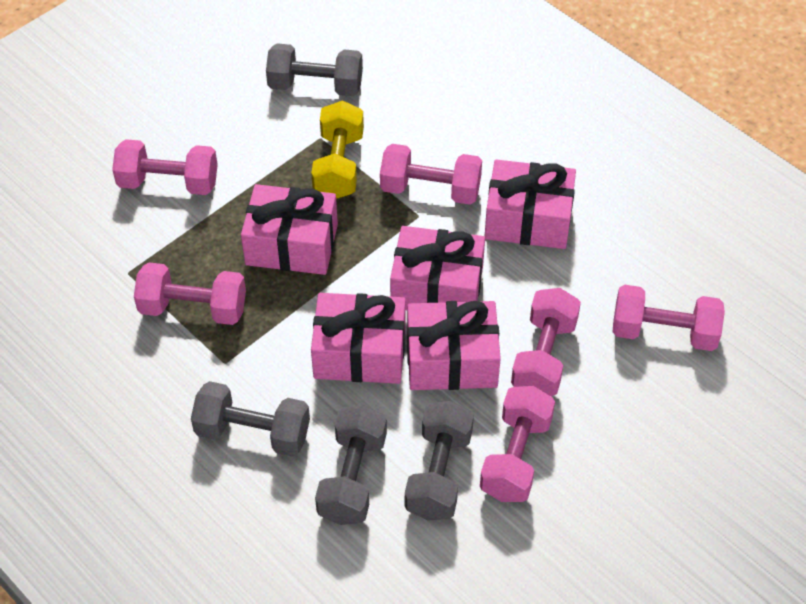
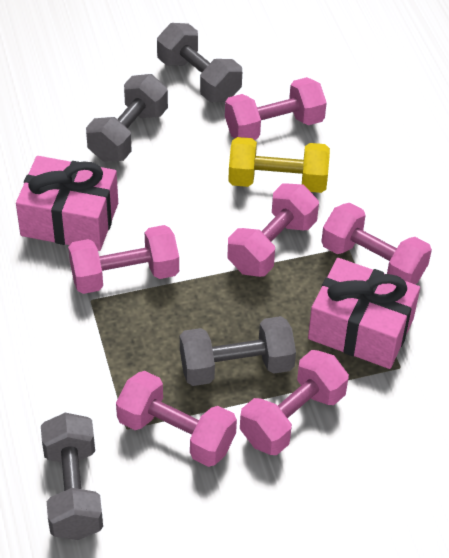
pink gift: 5 -> 2

